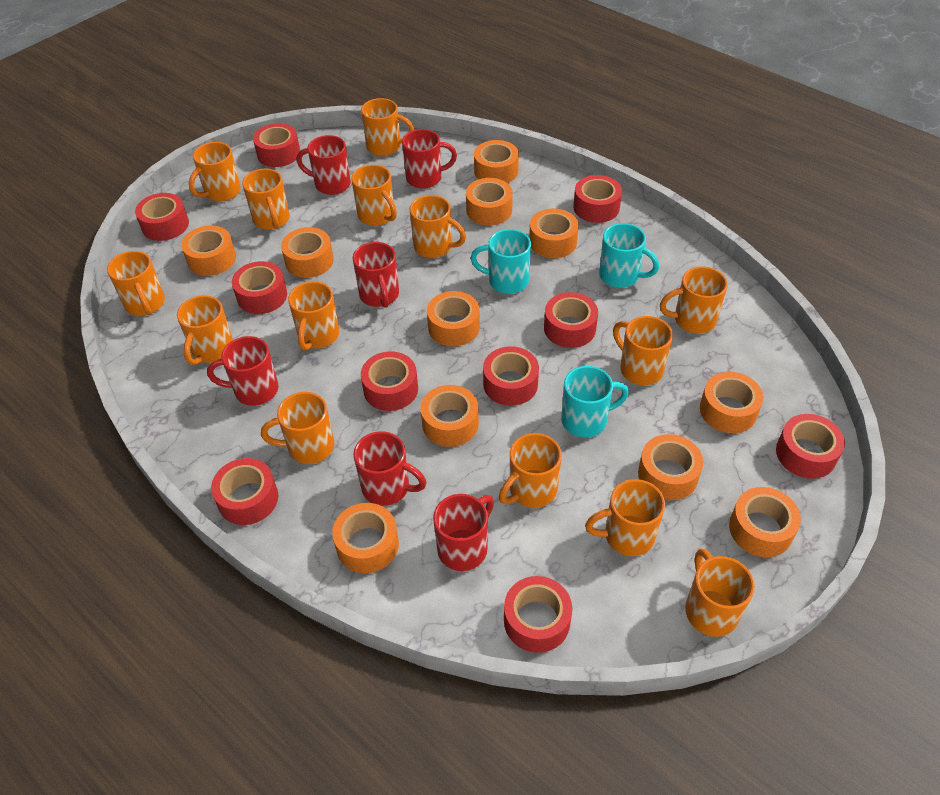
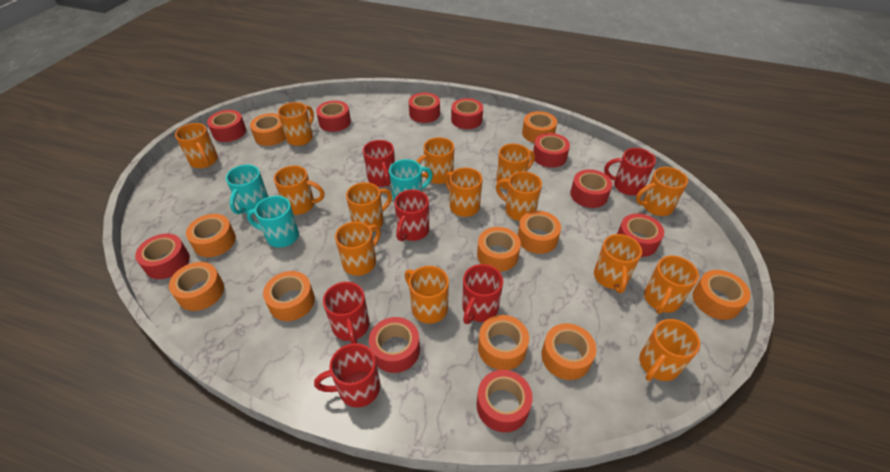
orange tape: 11 -> 10

